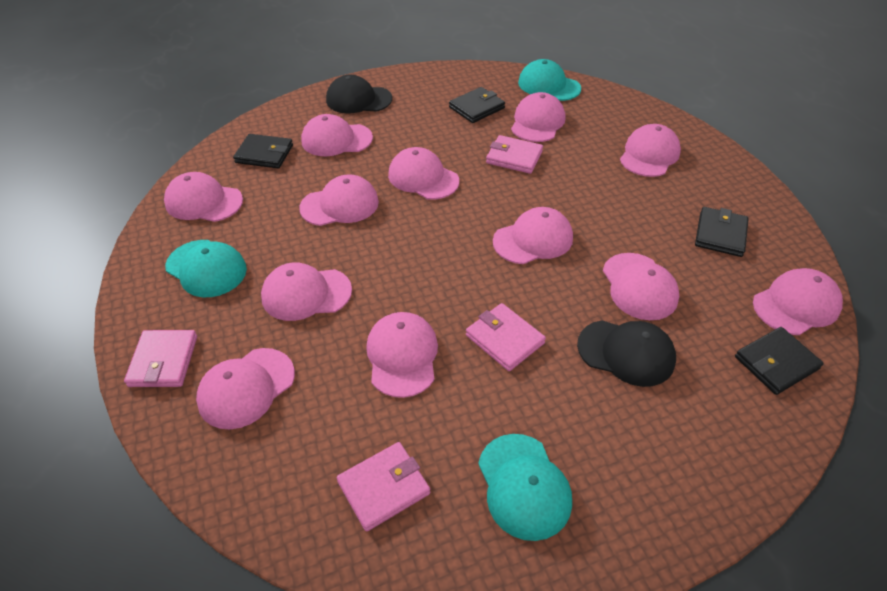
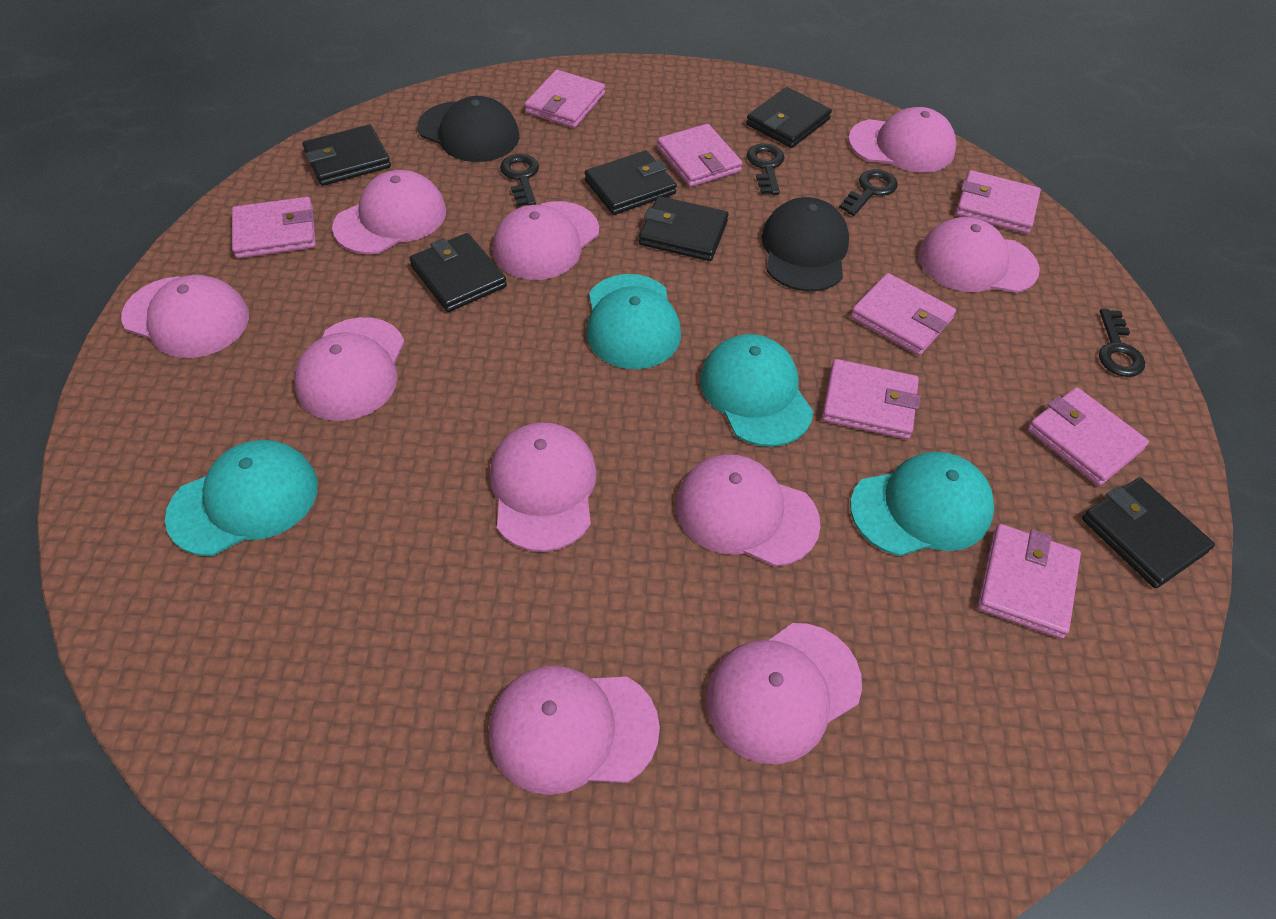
black key: 0 -> 4
black wallet: 4 -> 6
pink cap: 12 -> 10
pink wallet: 4 -> 8
turquoise cap: 3 -> 4

